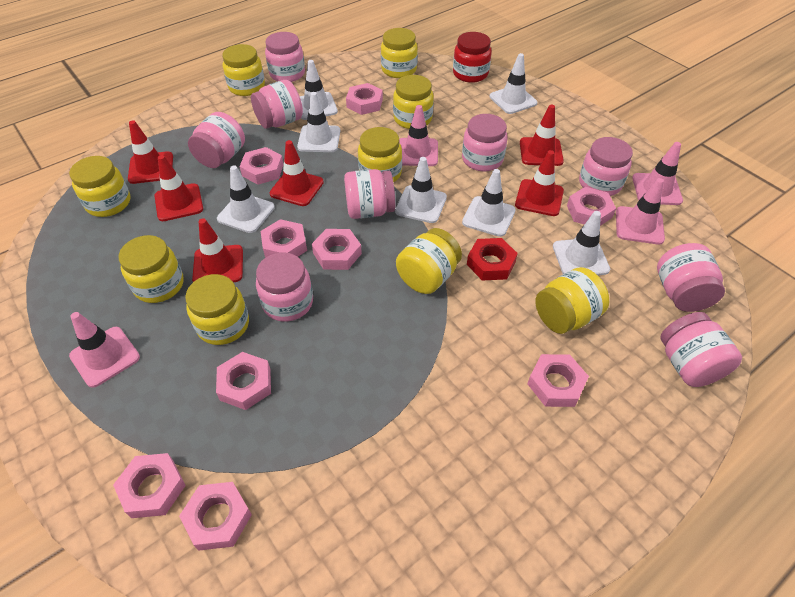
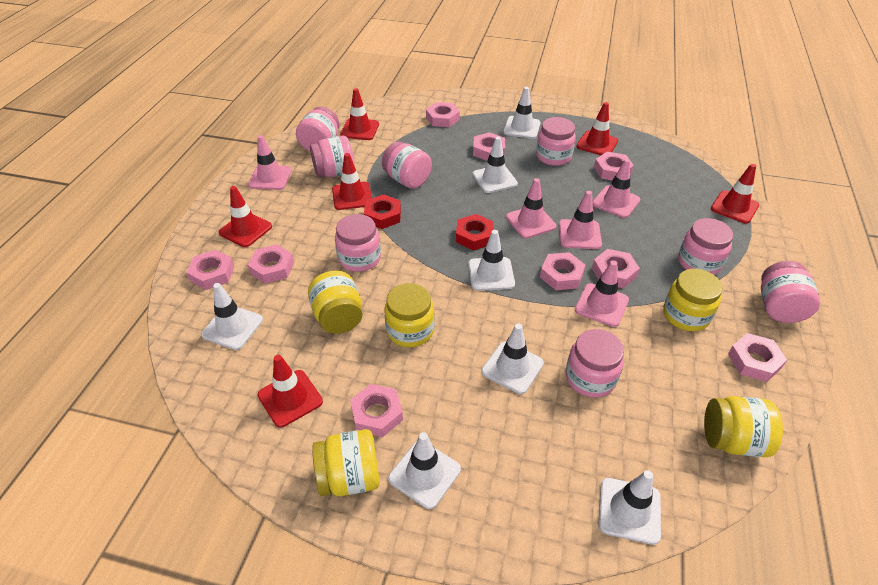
pink jar: 9 -> 8
pink traffic cone: 4 -> 5
red jar: 1 -> 0
red nut: 1 -> 2
yellow jar: 9 -> 5

